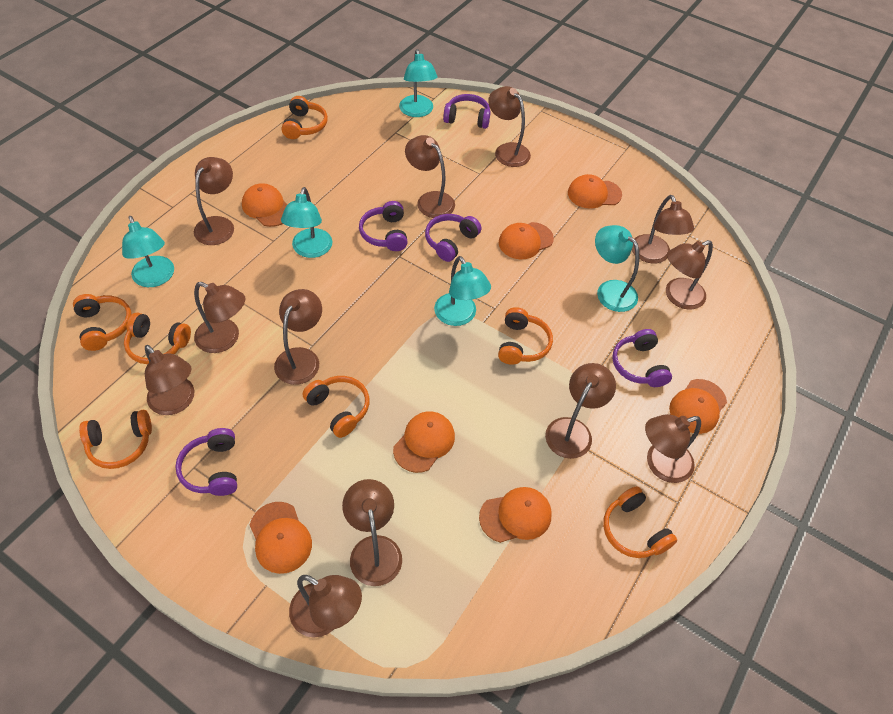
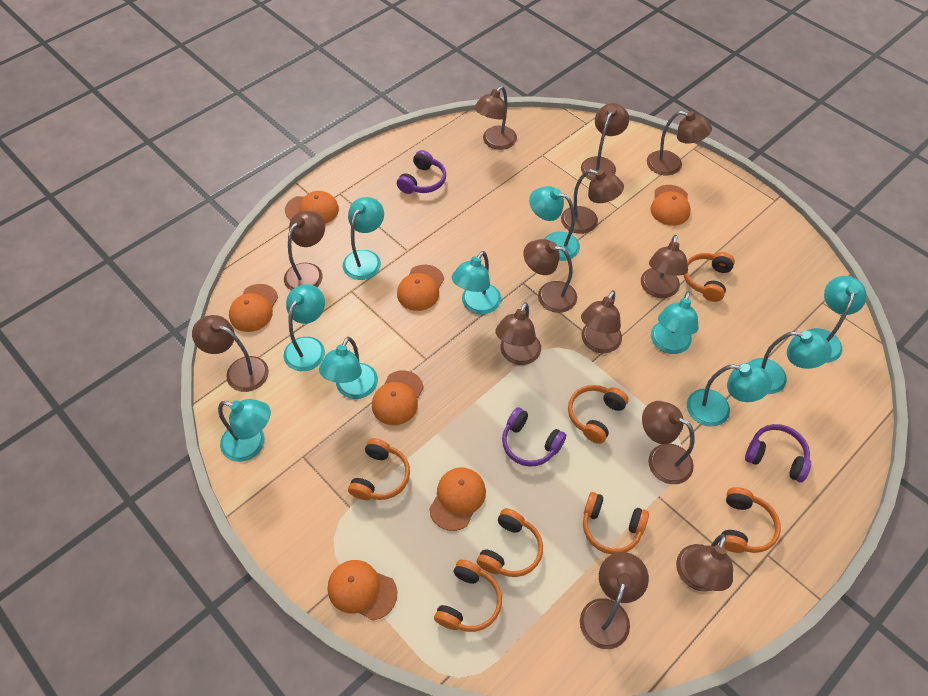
brown lamp: 12 -> 13
purple headphones: 5 -> 3
turquoise lamp: 5 -> 10

